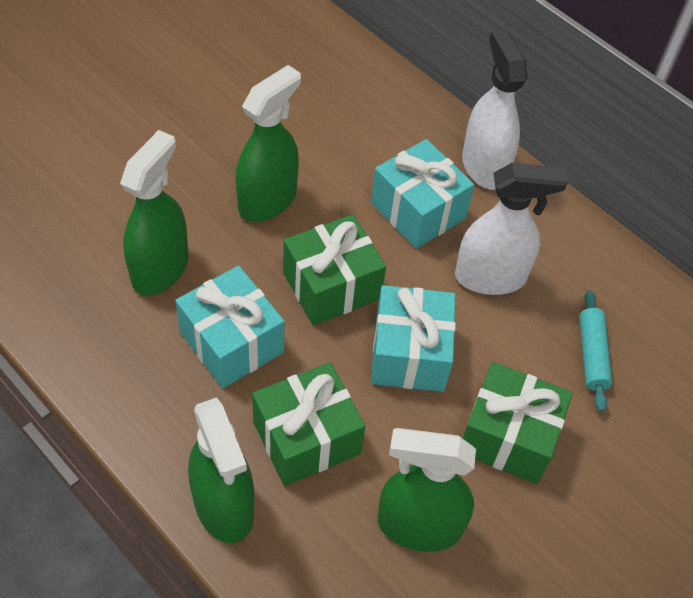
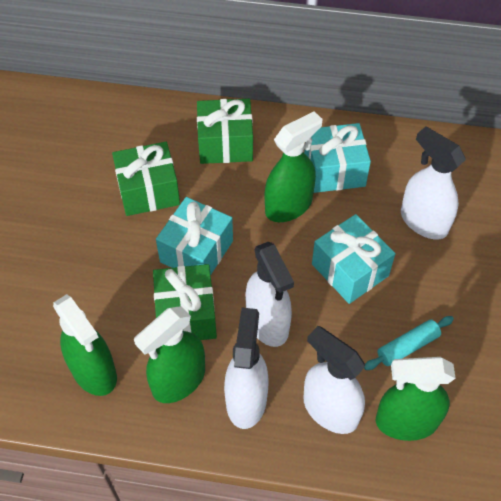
white spray bottle: 2 -> 4

